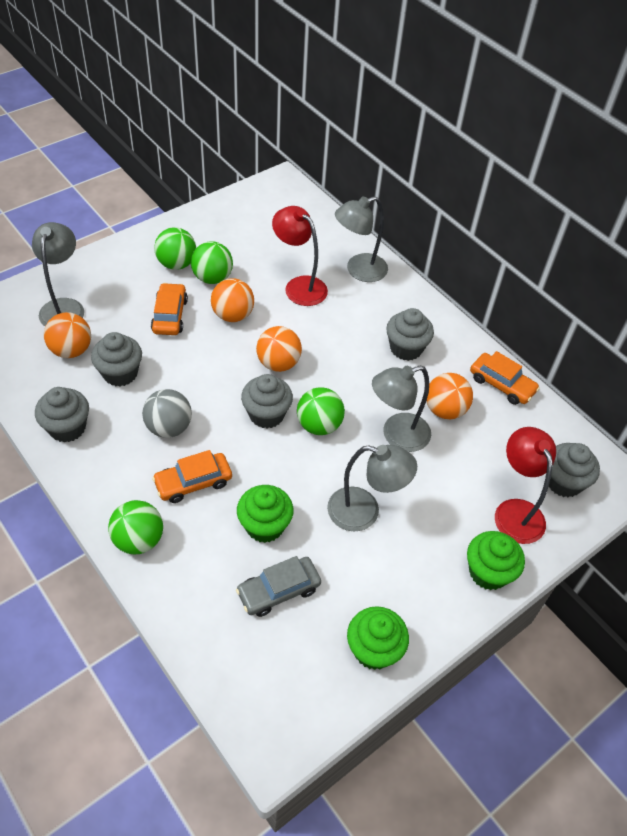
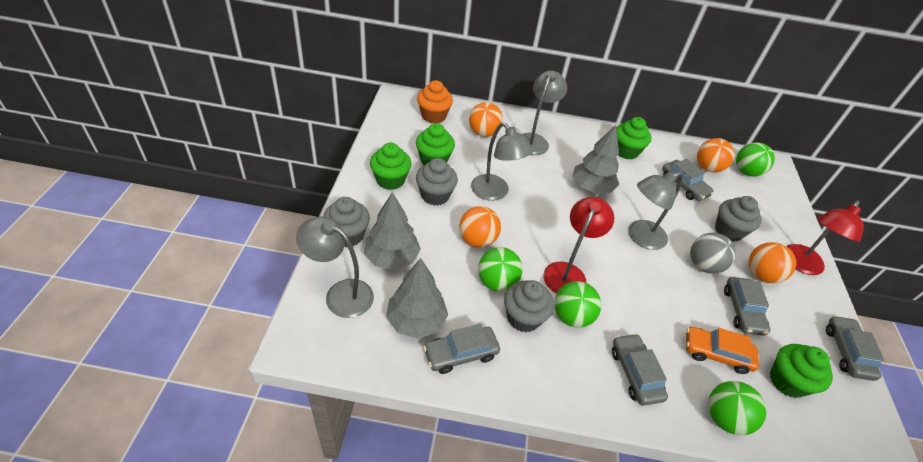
green cupcake: 3 -> 4
grey car: 1 -> 5
grey cupcake: 5 -> 4
grey tree: 0 -> 3
orange car: 3 -> 1
orange cupcake: 0 -> 1

